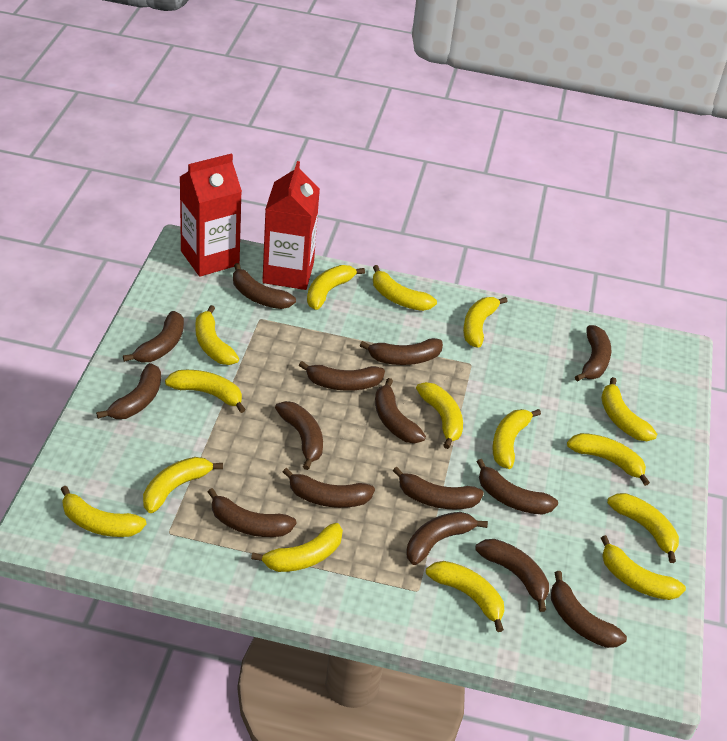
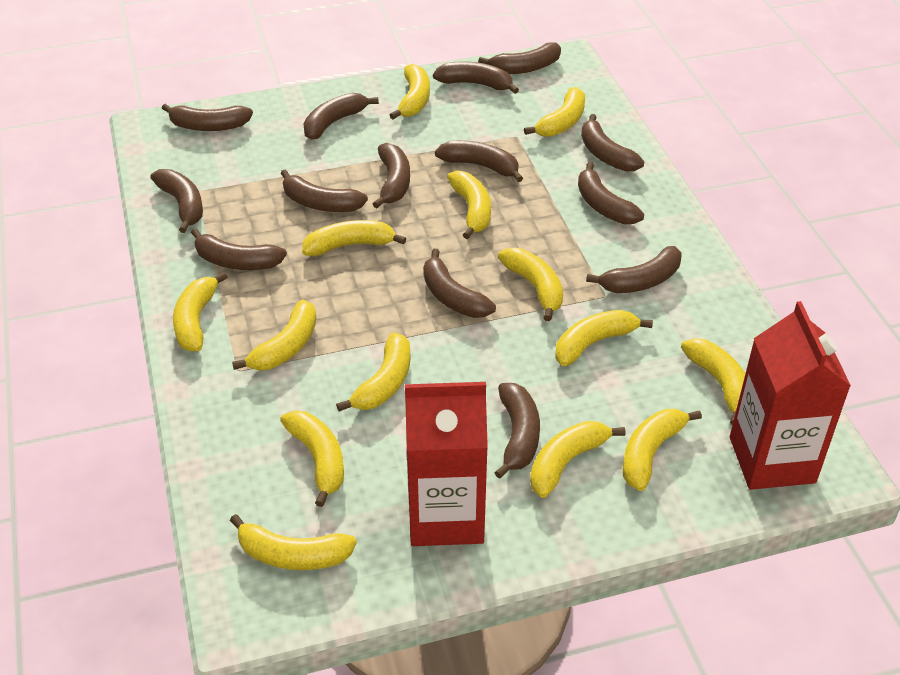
brown banana: 15 -> 14
yellow banana: 15 -> 14

